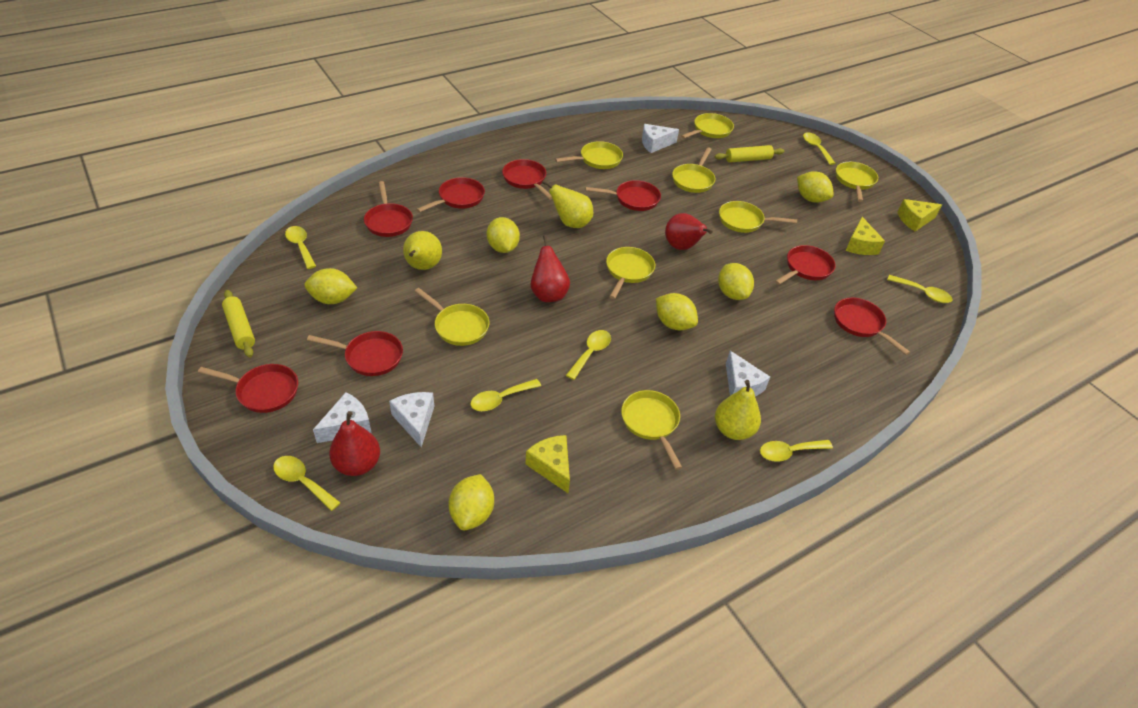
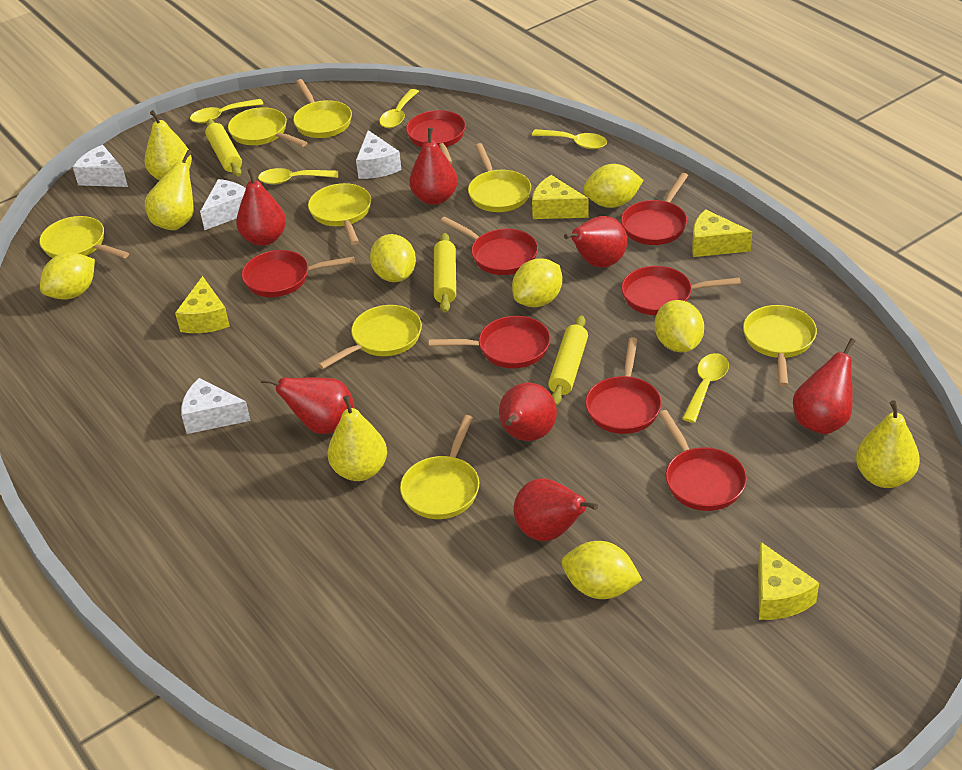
red pear: 3 -> 7
yellow cheese: 3 -> 4
yellow pear: 3 -> 4
yellow rolling pin: 2 -> 3
yellow spoon: 7 -> 5

